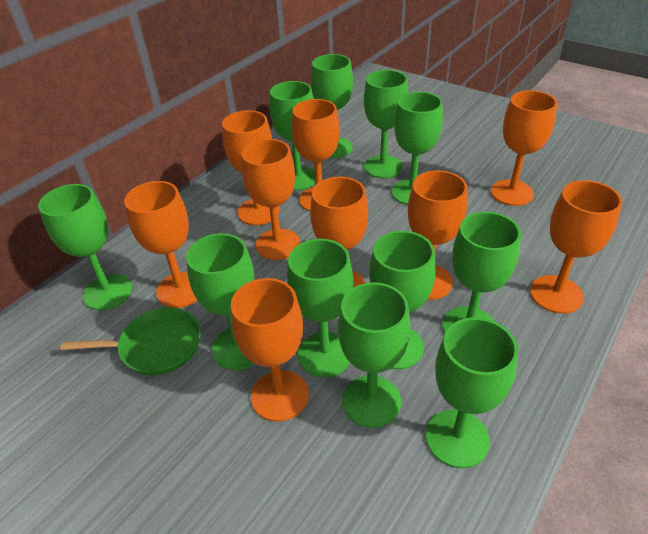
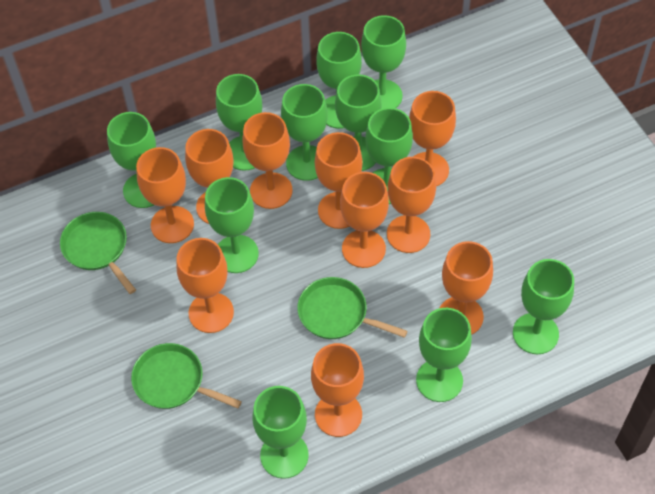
green pan: 1 -> 3
orange goblet: 9 -> 10

